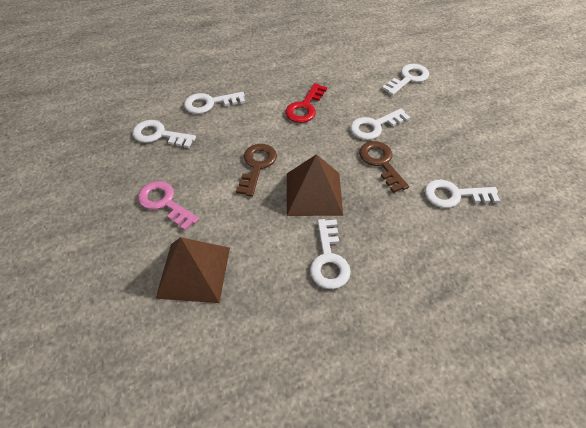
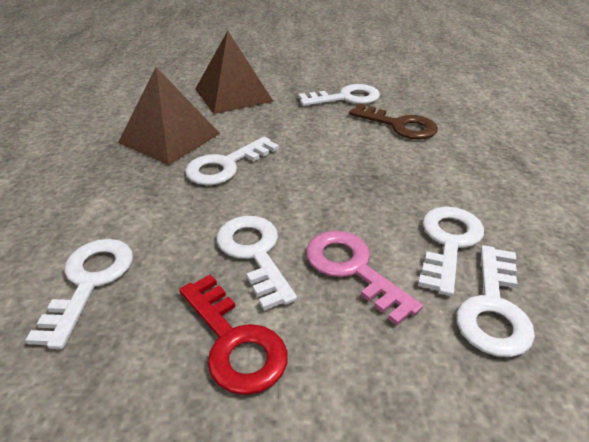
brown key: 2 -> 1

